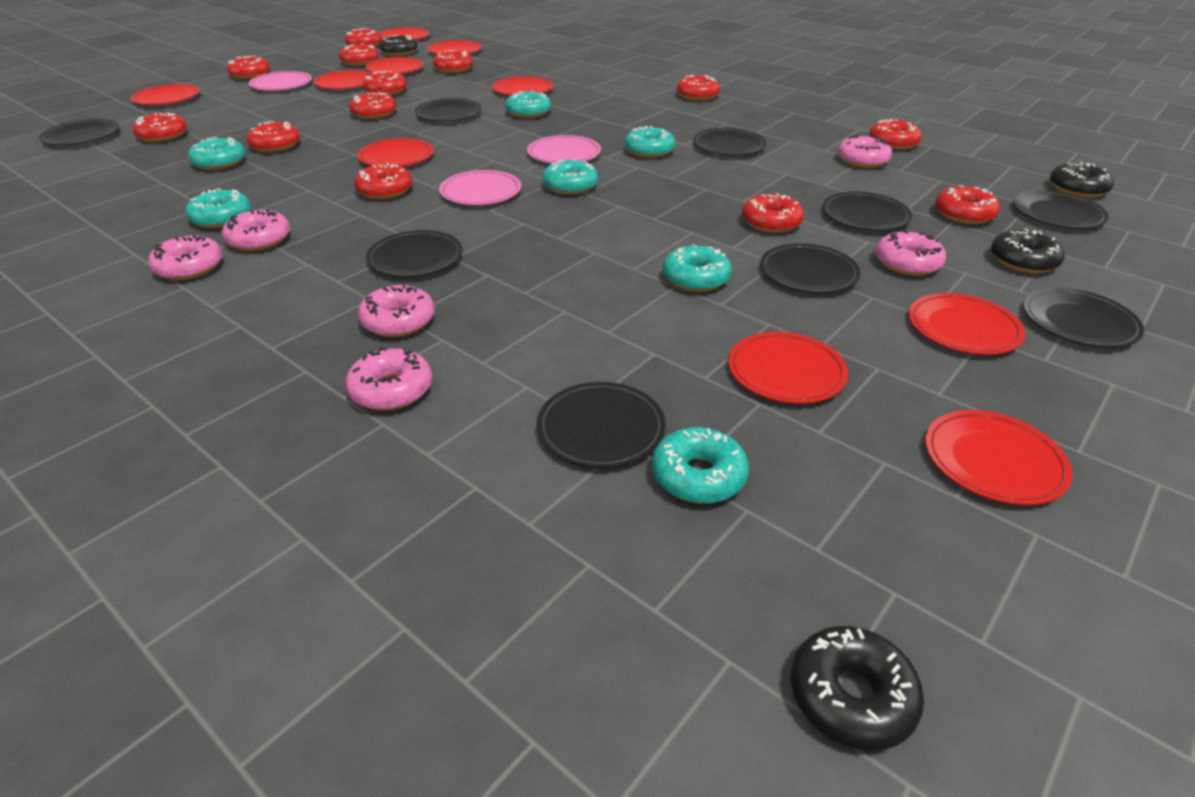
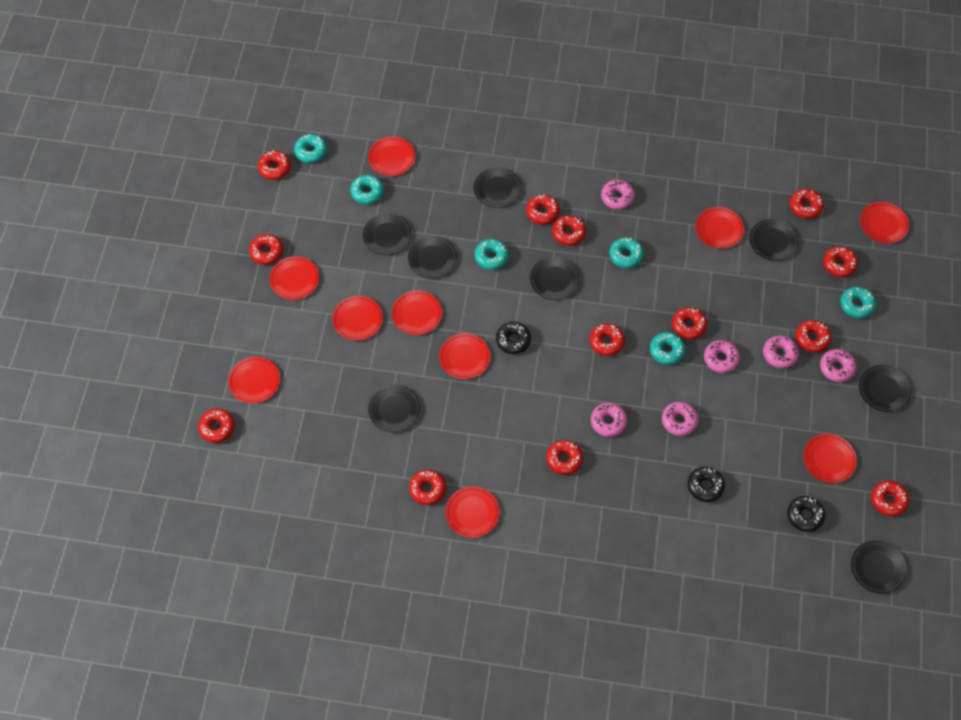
black donut: 4 -> 3
black plate: 9 -> 8
pink plate: 3 -> 0
turquoise donut: 7 -> 6

